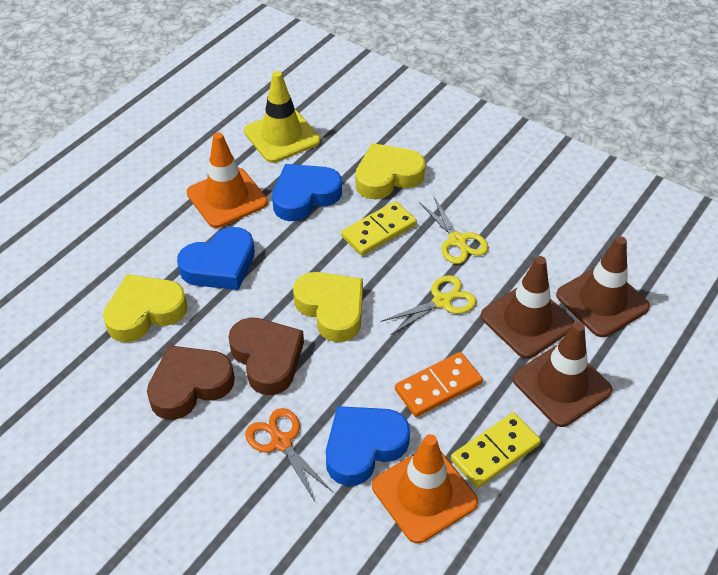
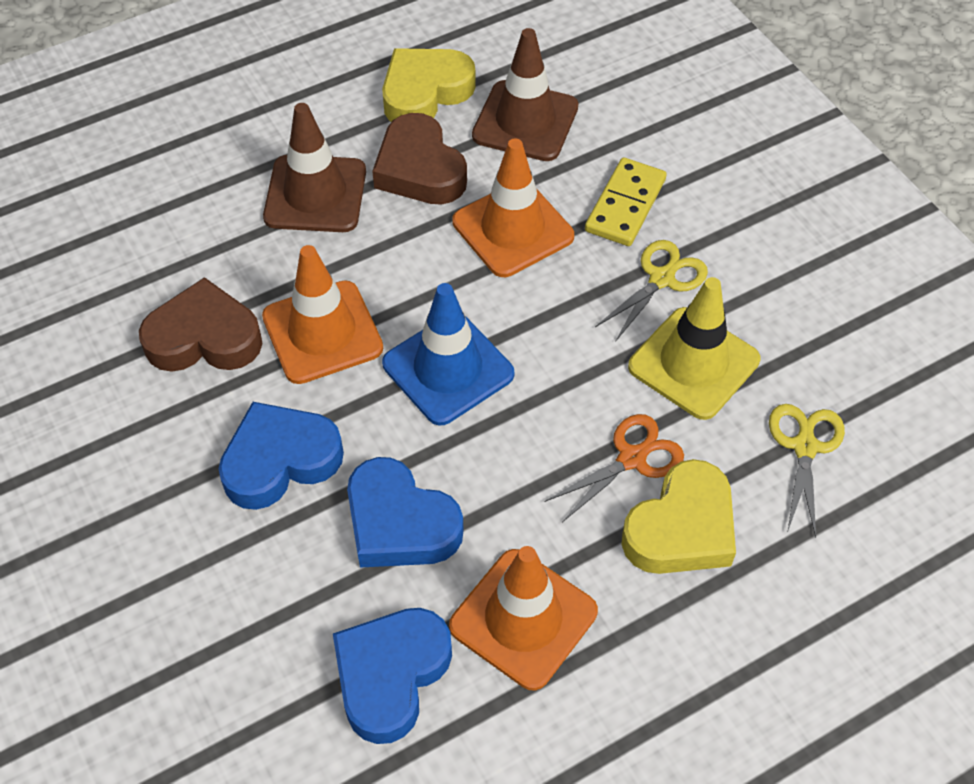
blue traffic cone: 0 -> 1
brown traffic cone: 3 -> 2
orange domino: 1 -> 0
orange traffic cone: 2 -> 3
yellow domino: 2 -> 1
yellow heart: 3 -> 2

